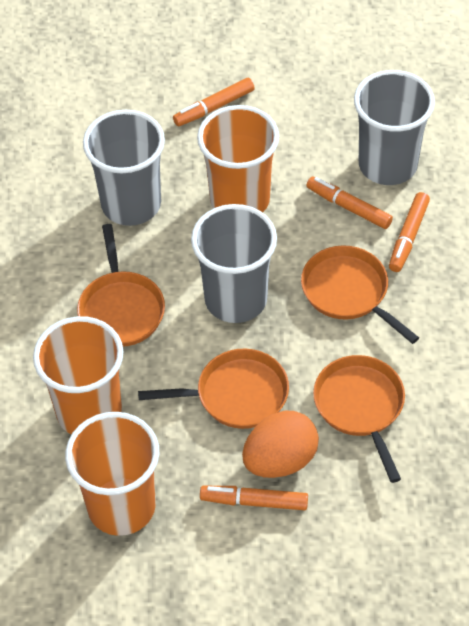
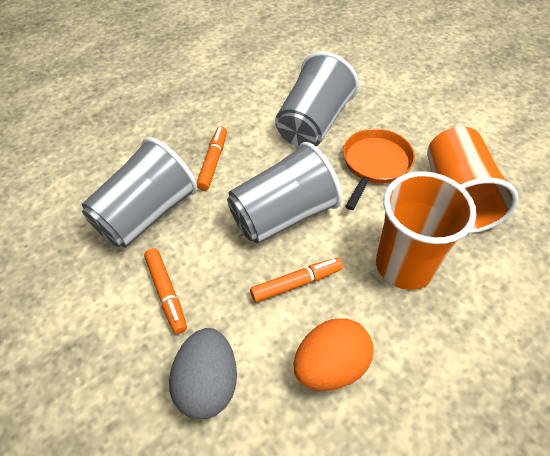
grey egg: 0 -> 1
orange cup: 3 -> 2
orange marker: 4 -> 3
orange pan: 4 -> 1

